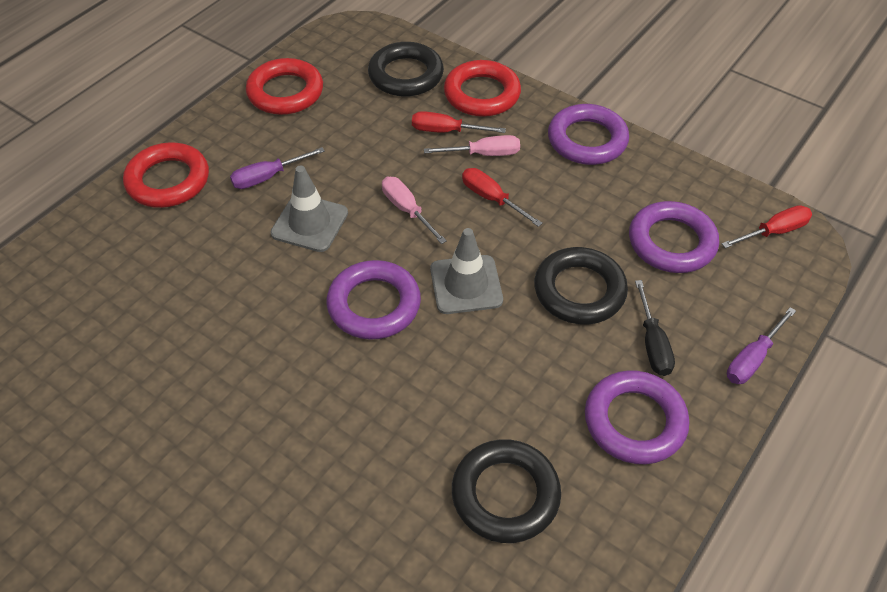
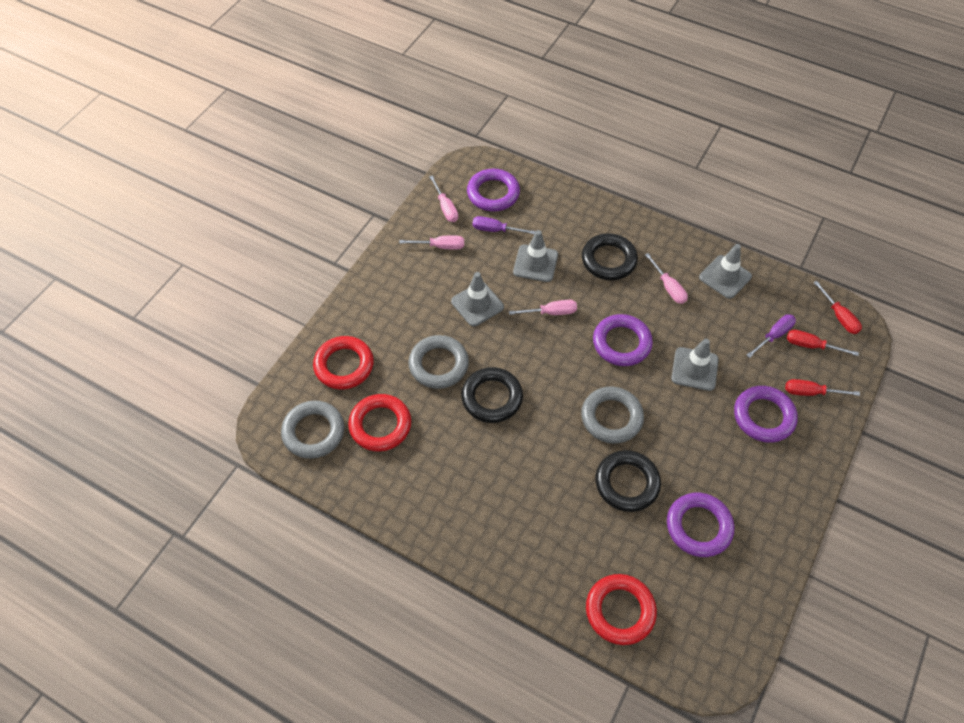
black screwdriver: 1 -> 0
grey ring: 0 -> 3
grey traffic cone: 2 -> 4
pink screwdriver: 2 -> 4

